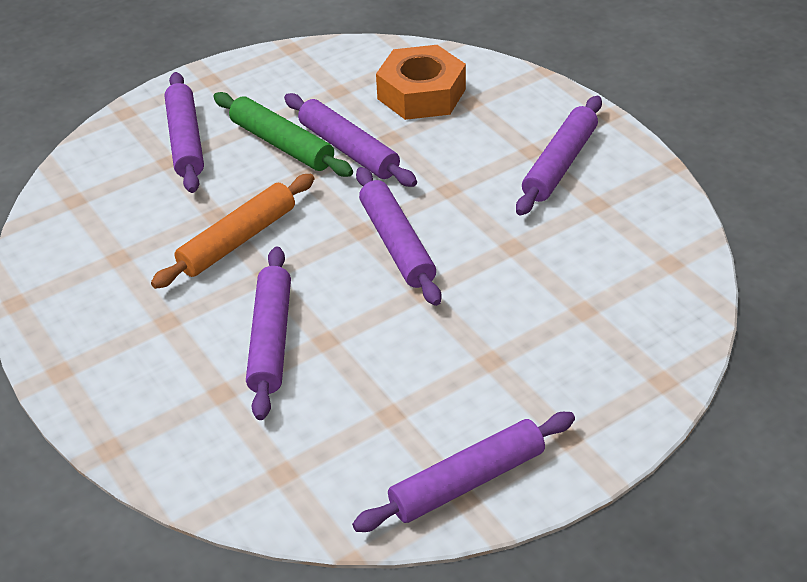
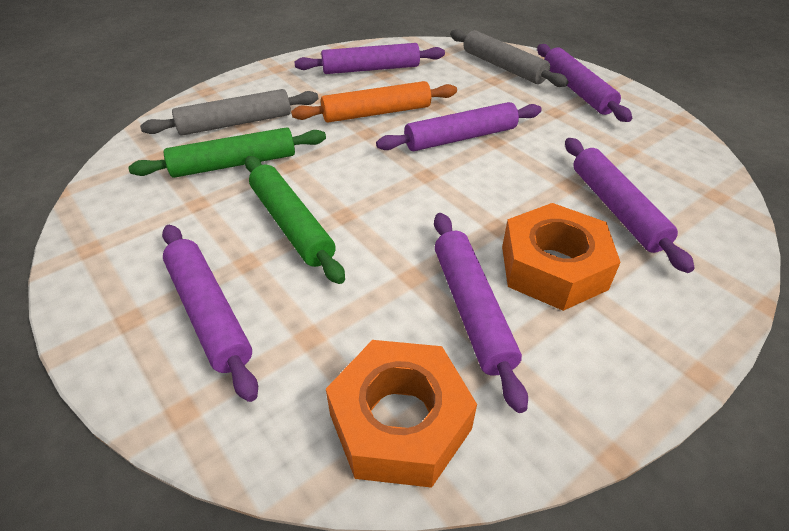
green rolling pin: 1 -> 2
grey rolling pin: 0 -> 2
orange nut: 1 -> 2

